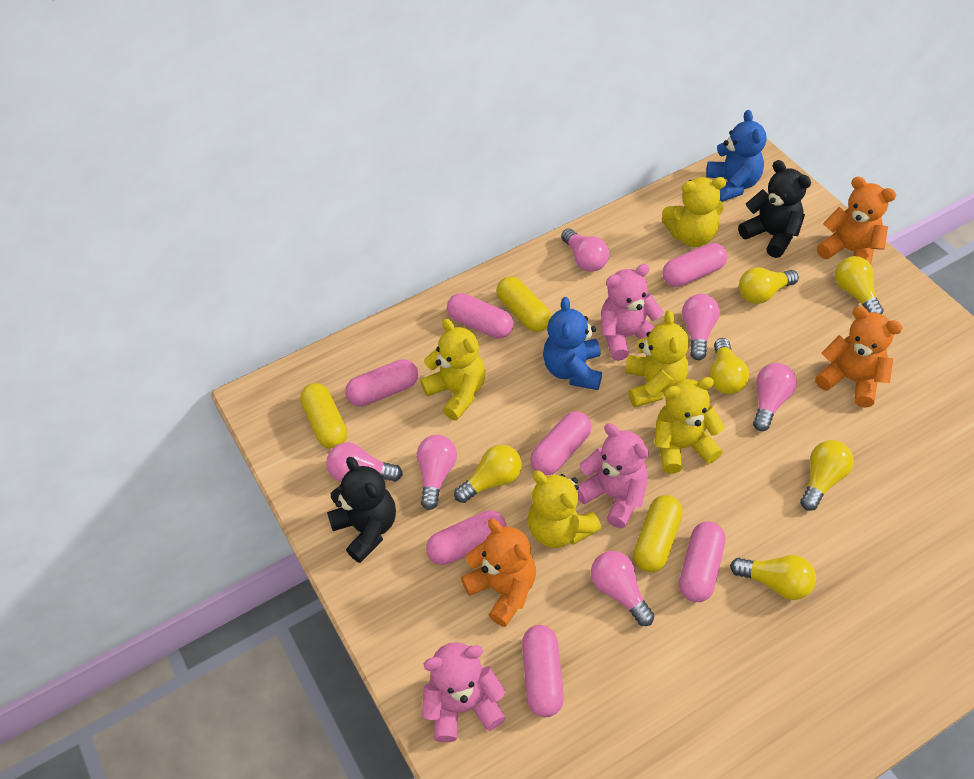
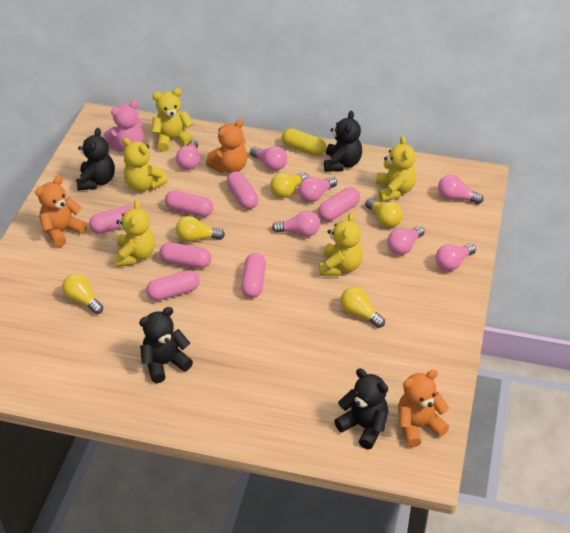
black teddy bear: 2 -> 4
blue teddy bear: 2 -> 0
pink light bulb: 6 -> 7
pink teddy bear: 3 -> 1
yellow capsule: 3 -> 1
yellow light bulb: 6 -> 5

